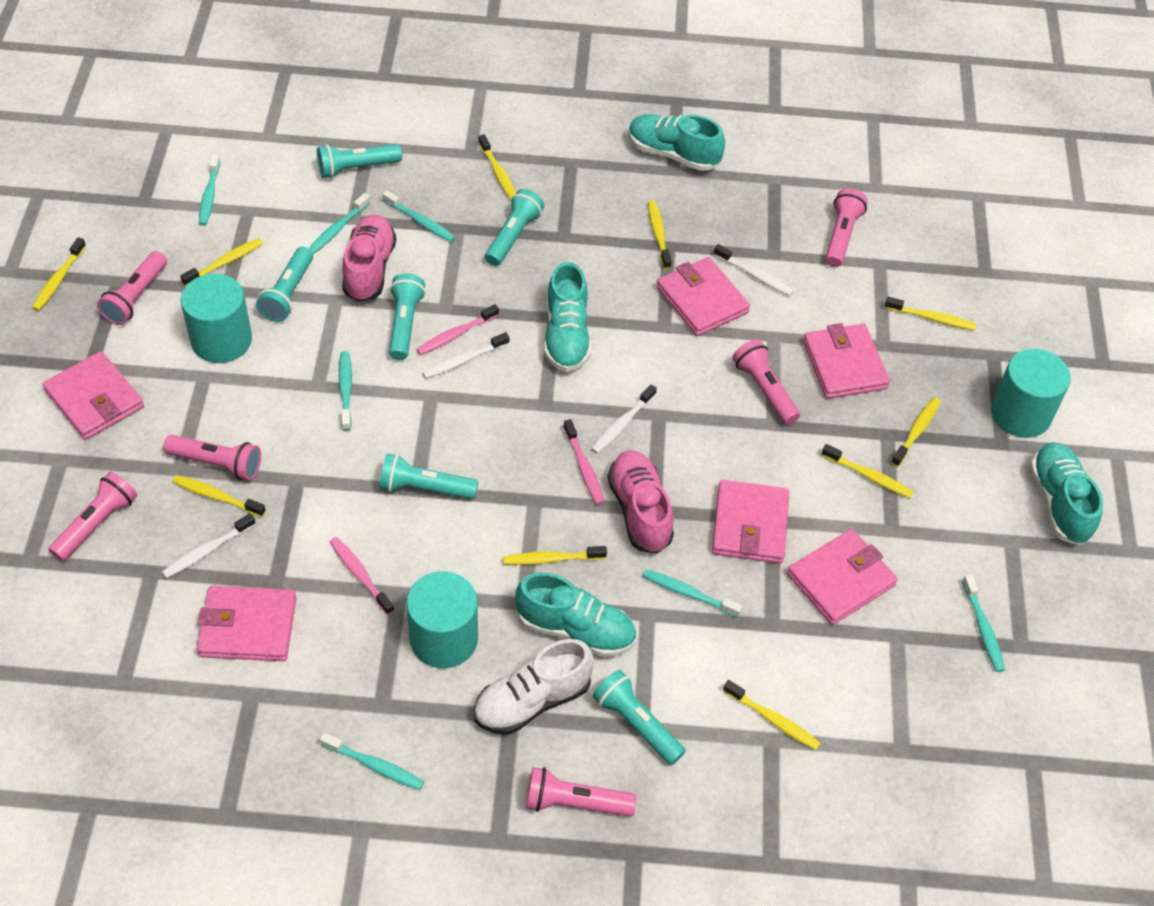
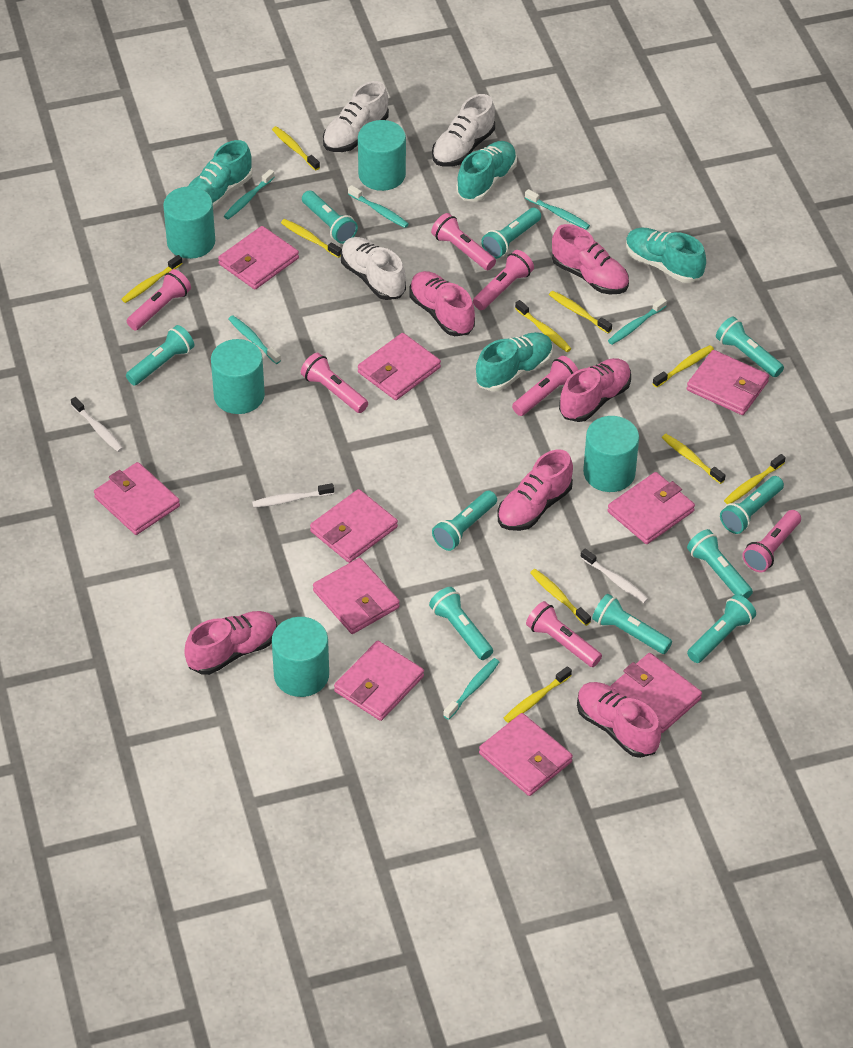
pink flashlight: 6 -> 7
pink shoe: 2 -> 6
pink toothbrush: 3 -> 0
pink wallet: 6 -> 10
turquoise cylinder: 3 -> 5
turquoise flashlight: 6 -> 10
turquoise toothbrush: 7 -> 6
white shoe: 1 -> 3
white toothbrush: 4 -> 3

